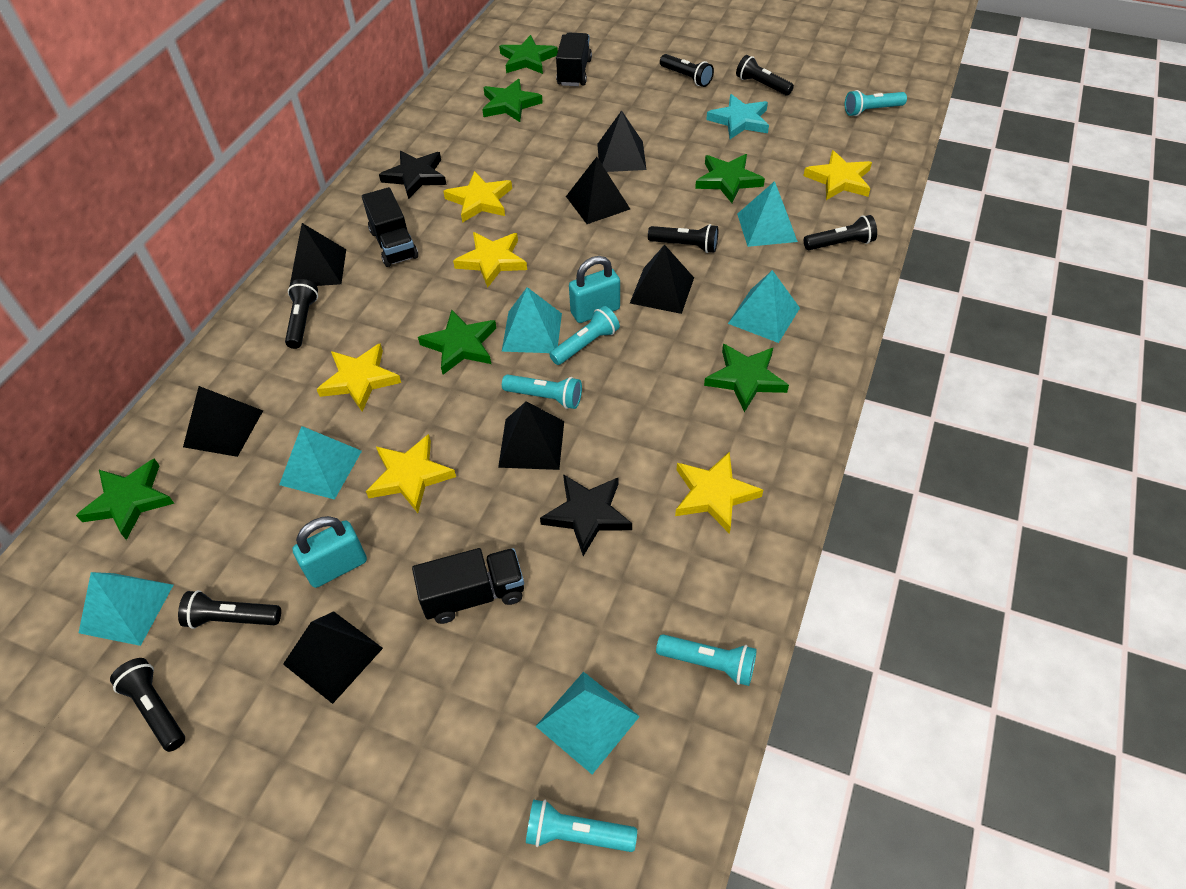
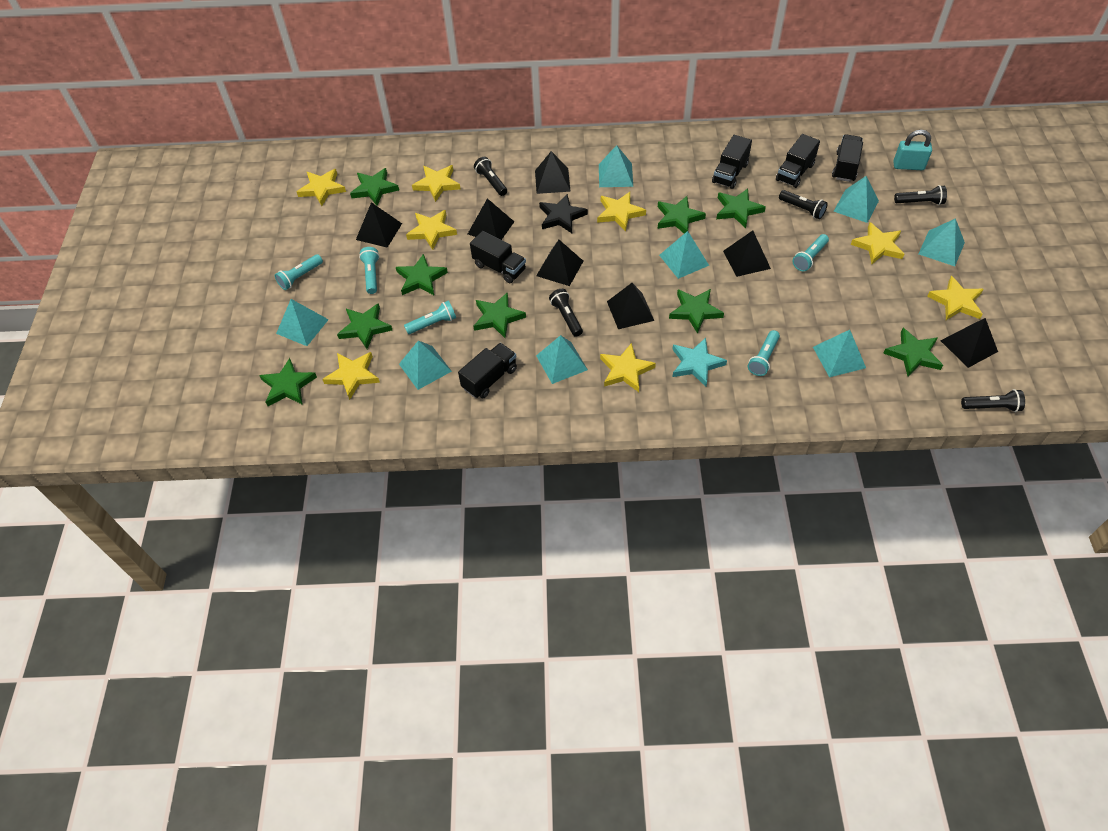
black flashlight: 7 -> 5
black star: 2 -> 1
black truck: 3 -> 5
green star: 6 -> 9
turquoise padlock: 2 -> 1
turquoise pyramid: 6 -> 8
yellow star: 6 -> 8

